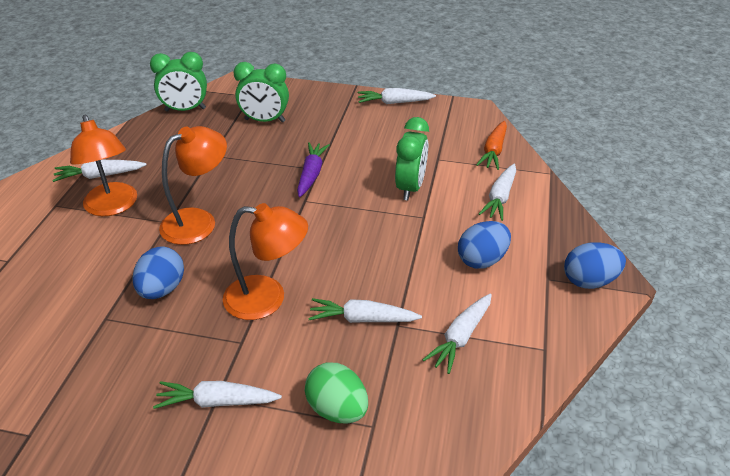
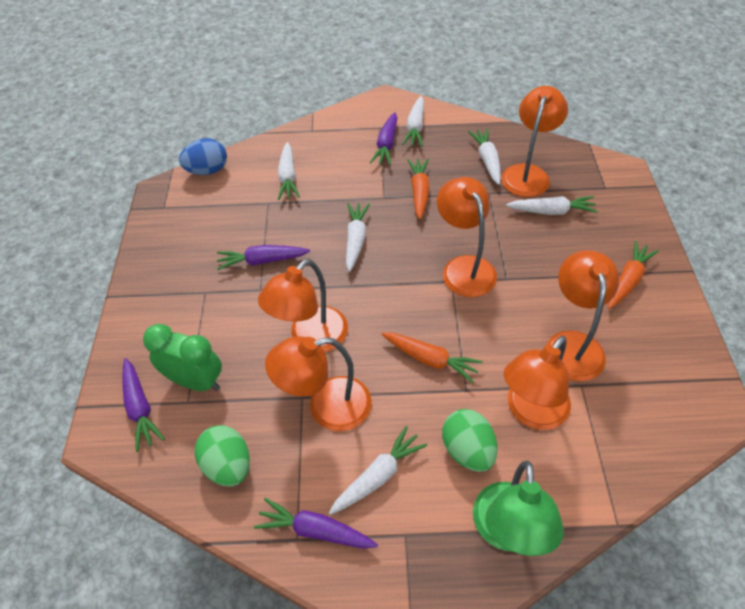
blue egg: 3 -> 1
green clock: 3 -> 1
green egg: 1 -> 2
green lamp: 0 -> 1
orange carrot: 1 -> 3
orange lamp: 3 -> 6
purple carrot: 1 -> 4

